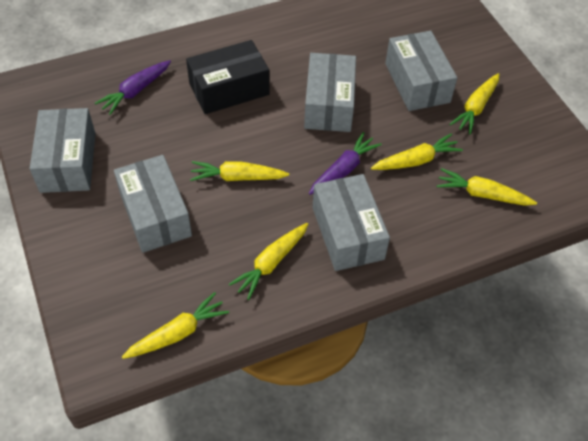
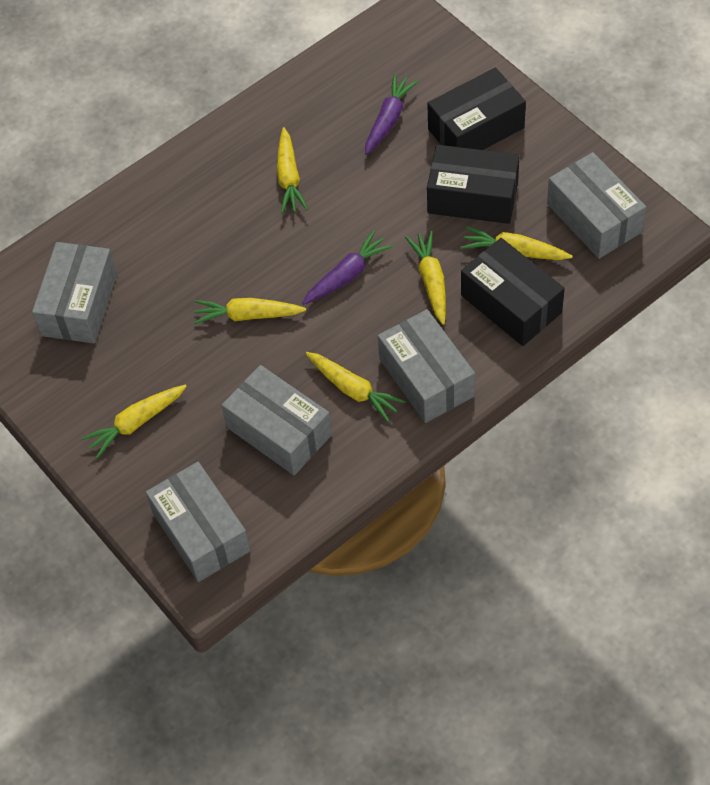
black box: 1 -> 3

